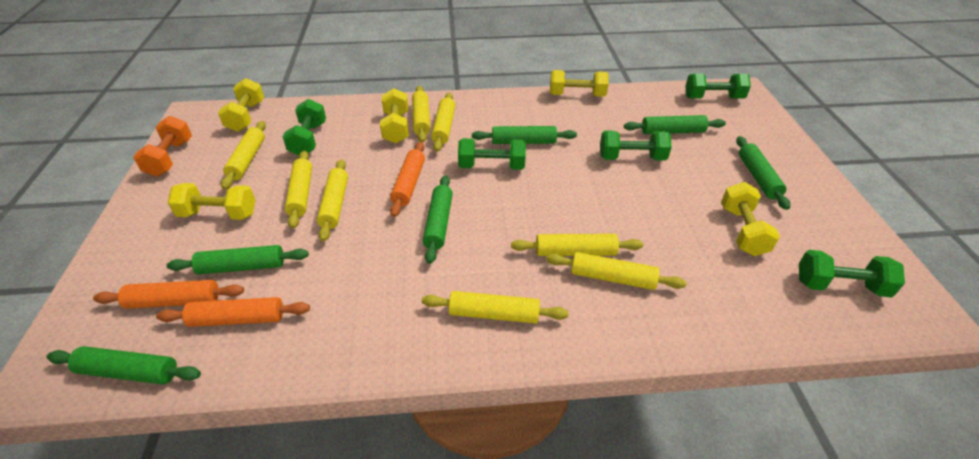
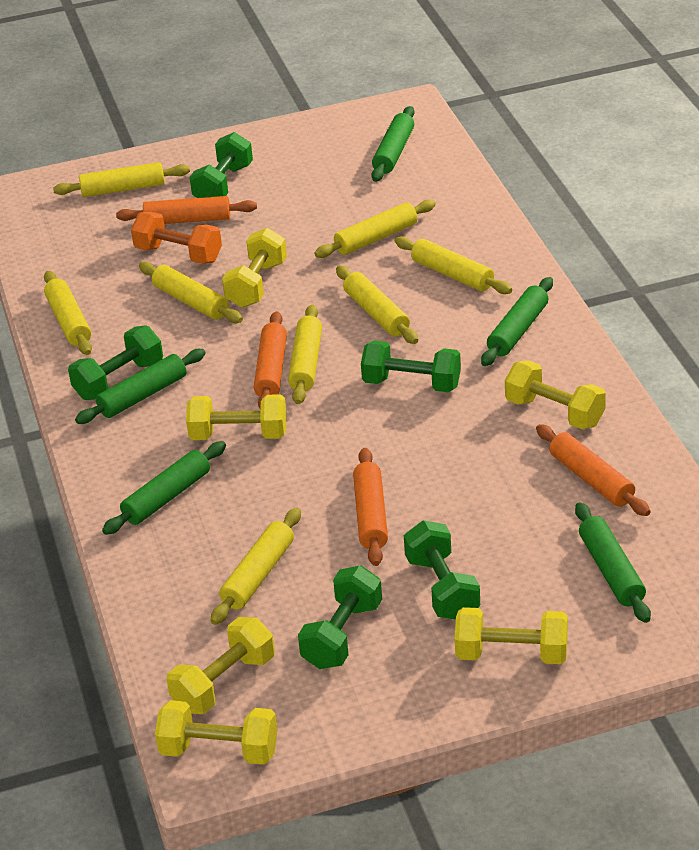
green rolling pin: 6 -> 5
orange rolling pin: 3 -> 4
yellow dumbbell: 5 -> 6

